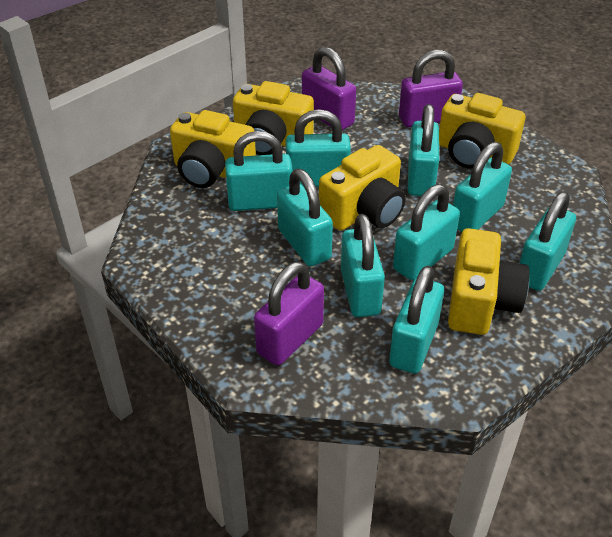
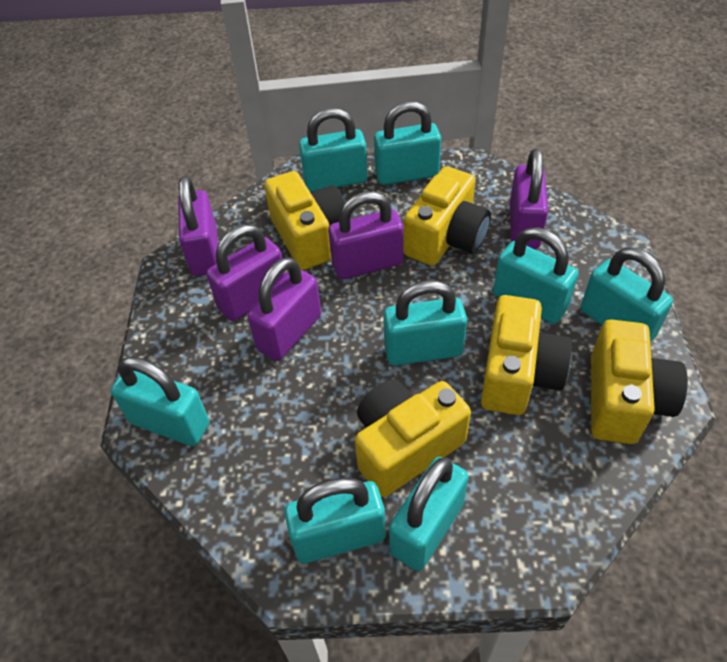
purple padlock: 3 -> 5
turquoise padlock: 9 -> 8

